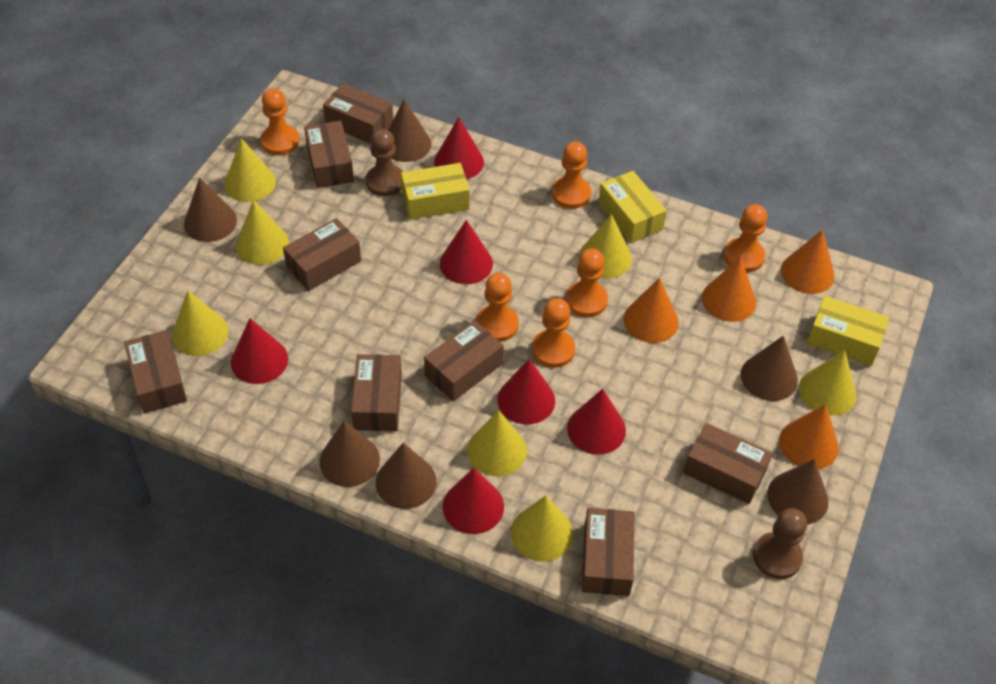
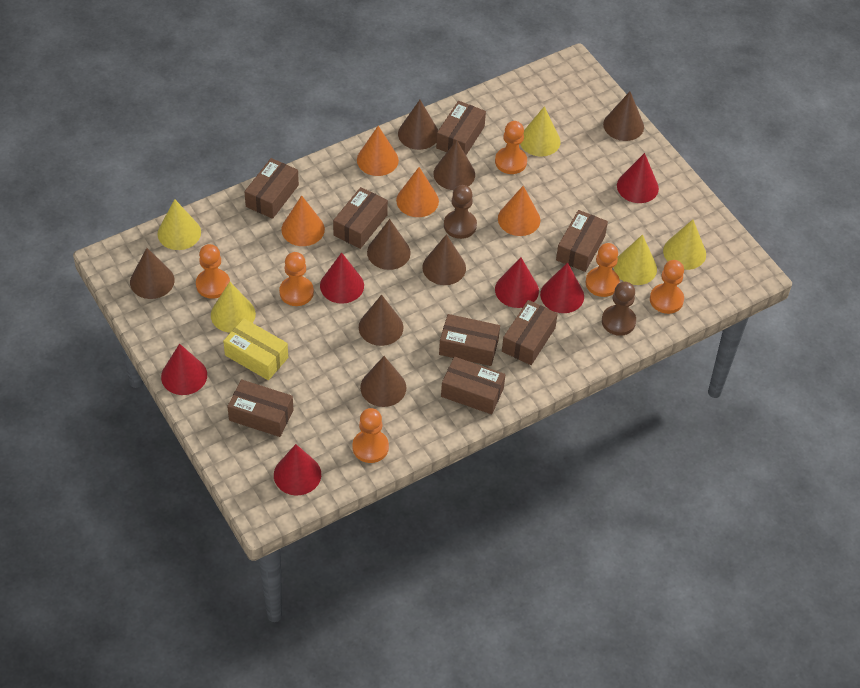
brown cone: 6 -> 8
yellow box: 3 -> 1
yellow cone: 7 -> 5

